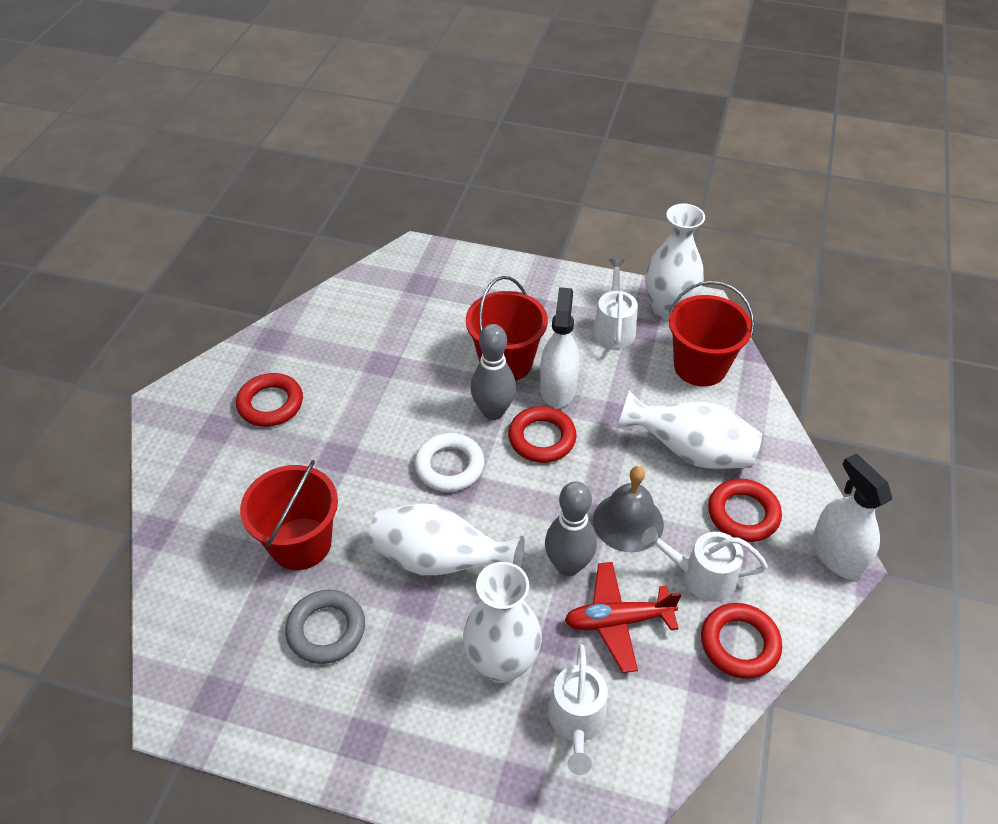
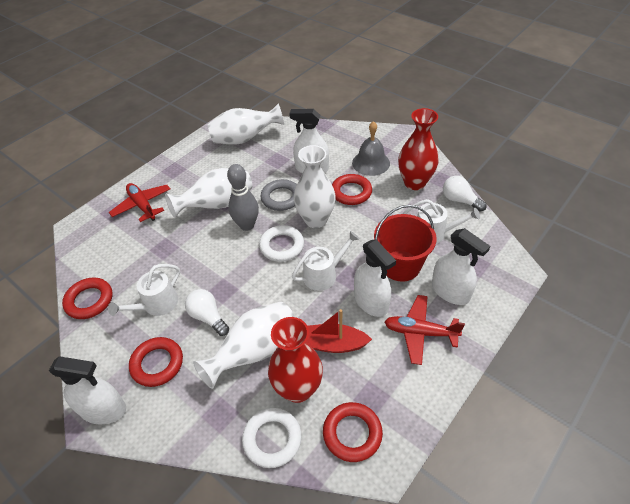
grey bowling pin: 2 -> 1
red boat: 0 -> 1
red bucket: 3 -> 1
red plane: 1 -> 2
red vase: 0 -> 2
white light bulb: 0 -> 2
white ring: 1 -> 2
white spray bottle: 2 -> 4

